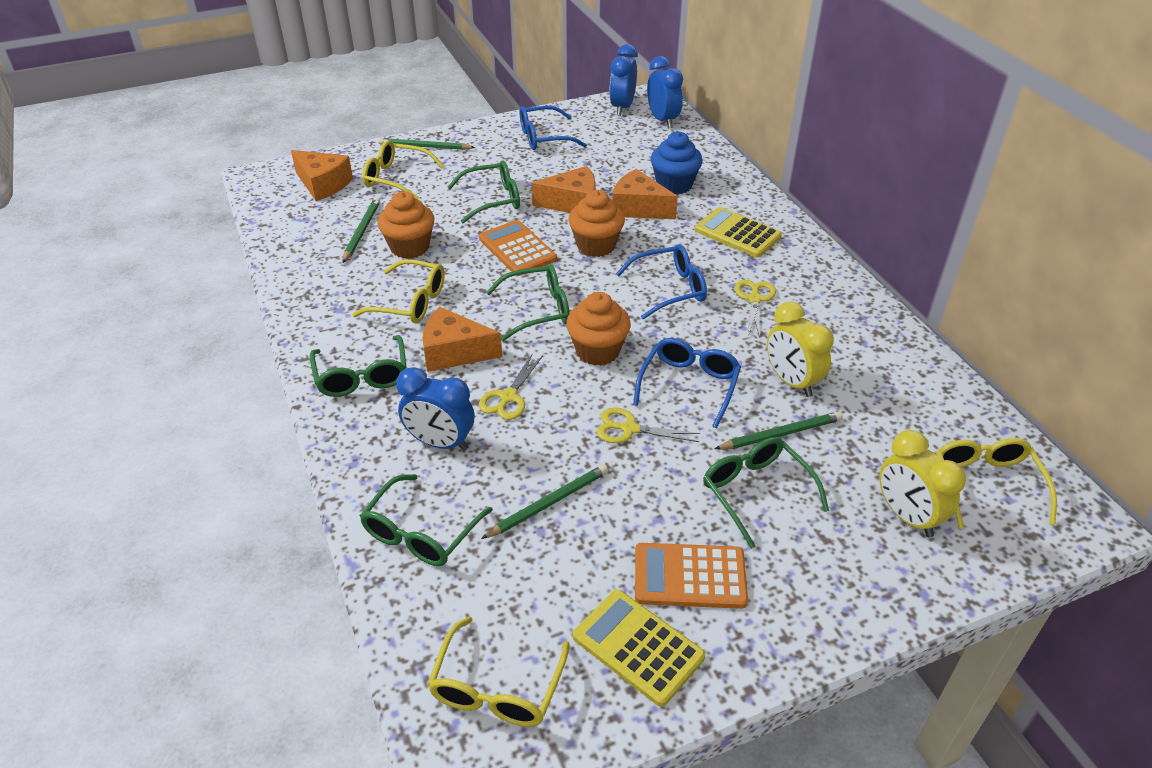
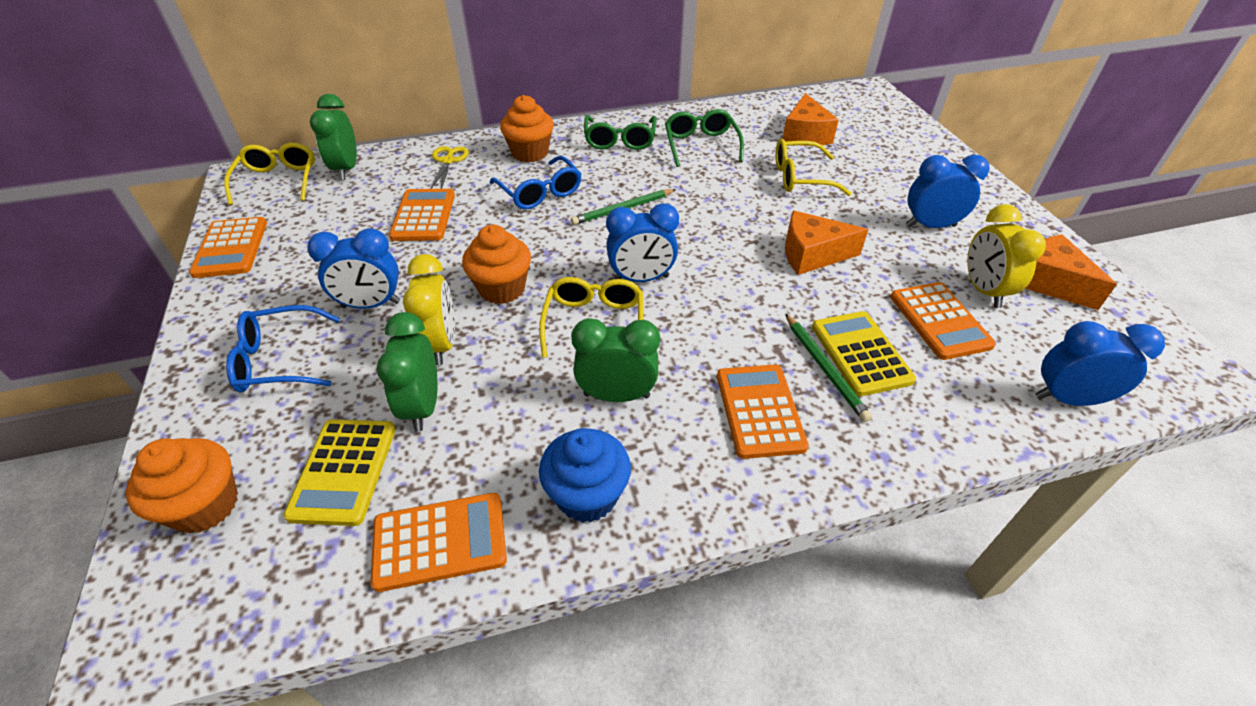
blue clock: 3 -> 4
blue glasses: 3 -> 2
green clock: 0 -> 3
green glasses: 5 -> 2
green pencil: 4 -> 2
orange calculator: 2 -> 5
orange cheese: 4 -> 3
yellow glasses: 4 -> 3
yellow scissors: 3 -> 1

